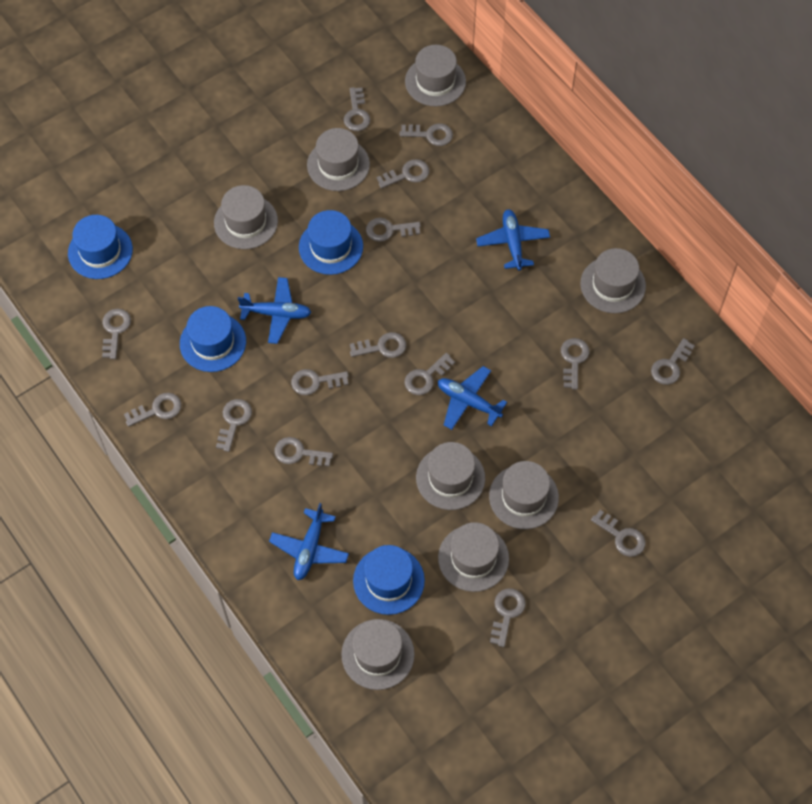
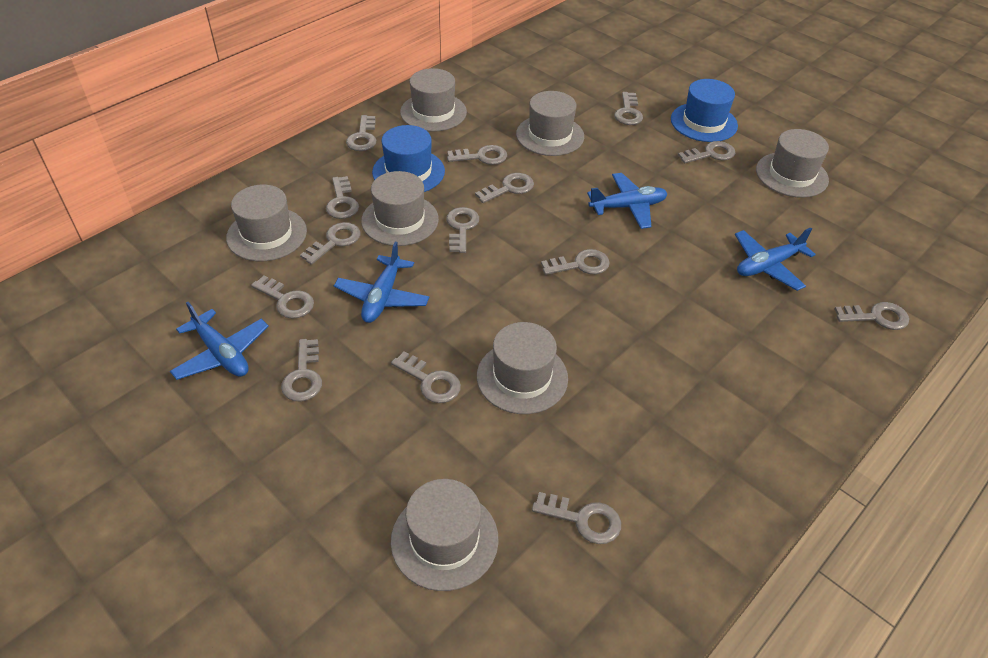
blue hat: 4 -> 2
grey hat: 8 -> 7
grey key: 15 -> 14

